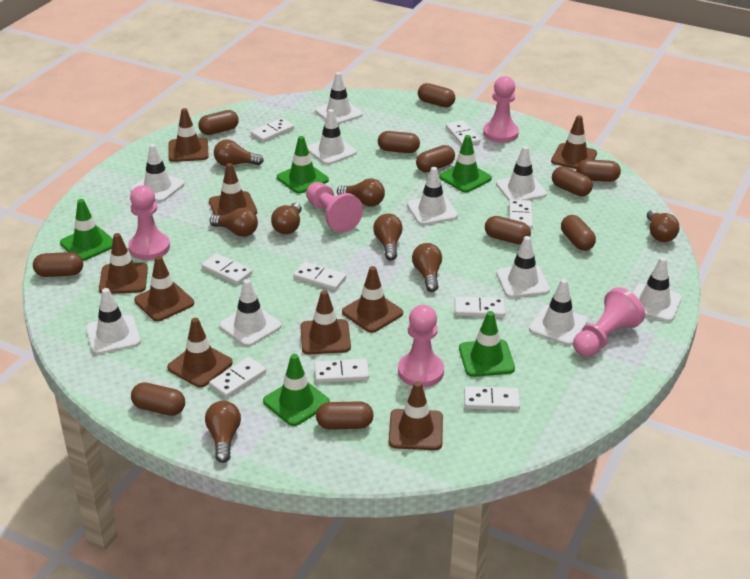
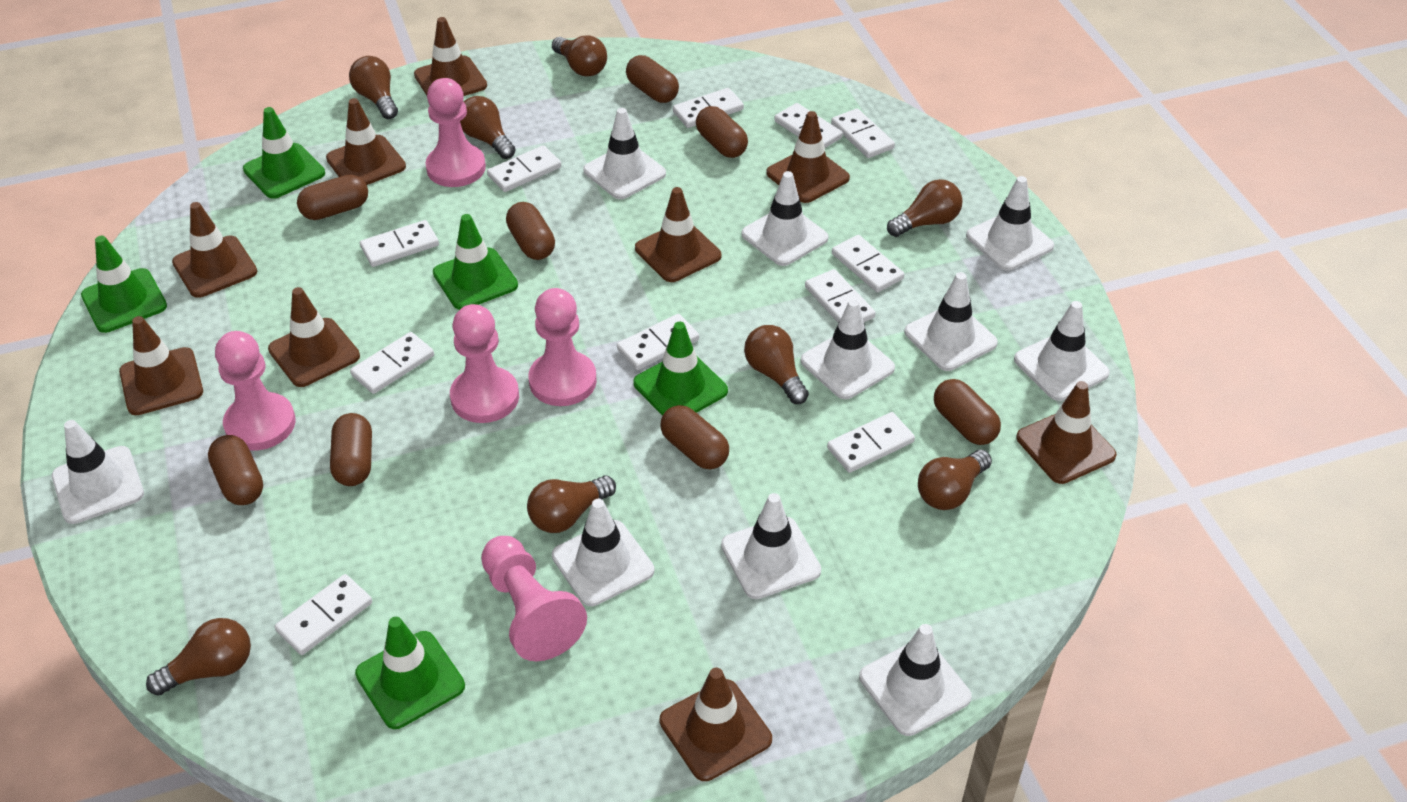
brown capsule: 11 -> 8
white domino: 9 -> 11

